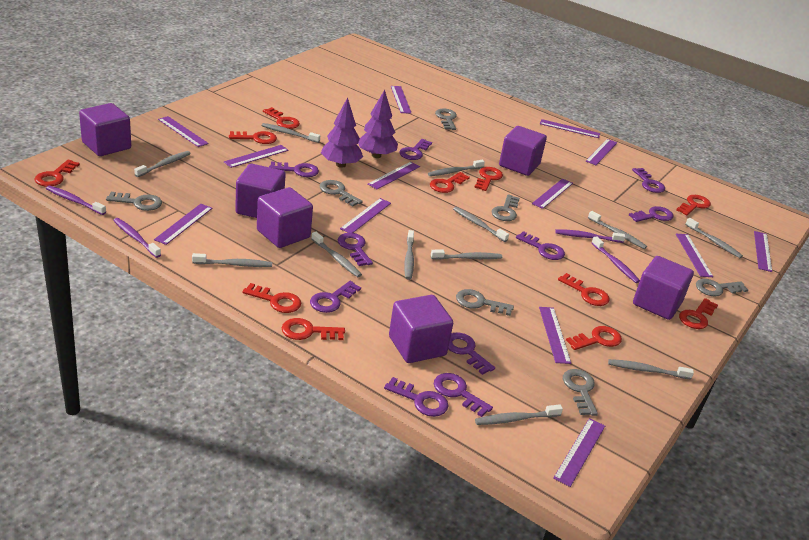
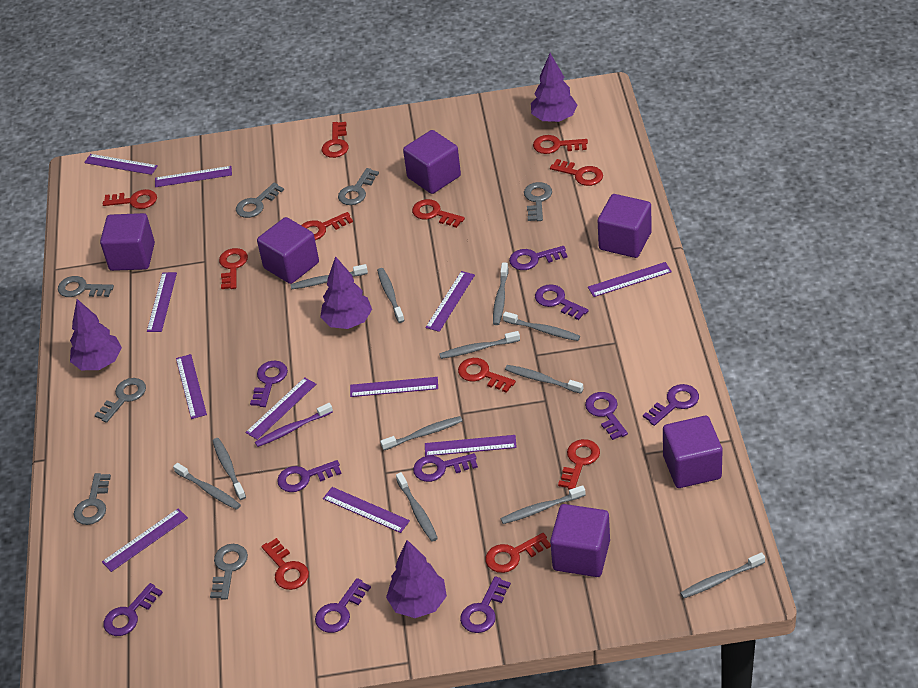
purple ruler: 13 -> 11
purple toothbrush: 4 -> 1
purple tree: 2 -> 4

